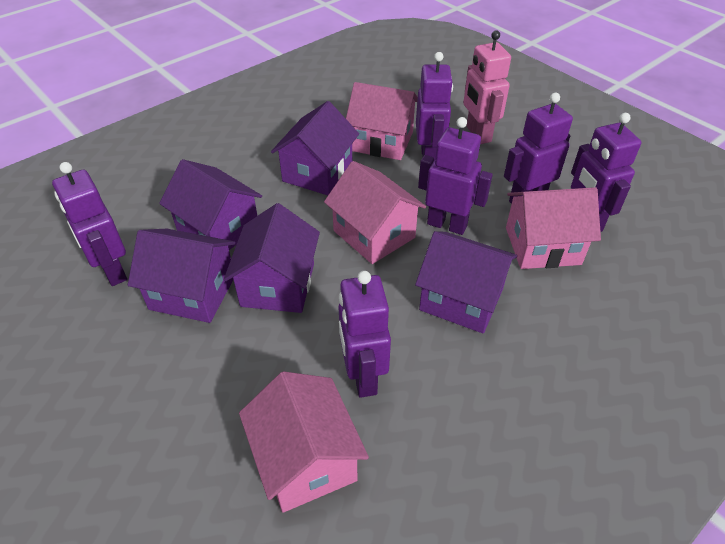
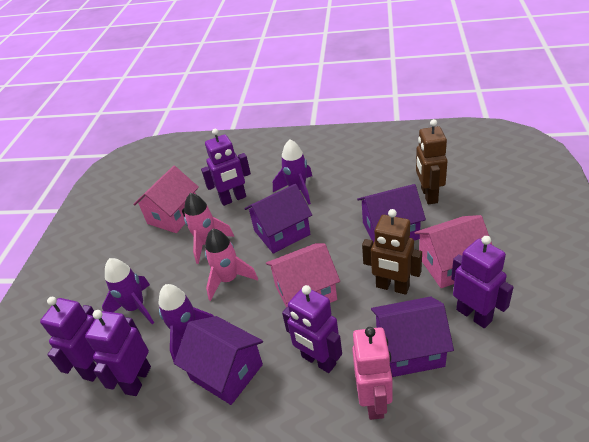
brown robot: 0 -> 2
pink house: 4 -> 3
pink rocket: 0 -> 2
purple house: 5 -> 4
purple robot: 6 -> 5
purple rocket: 0 -> 3

